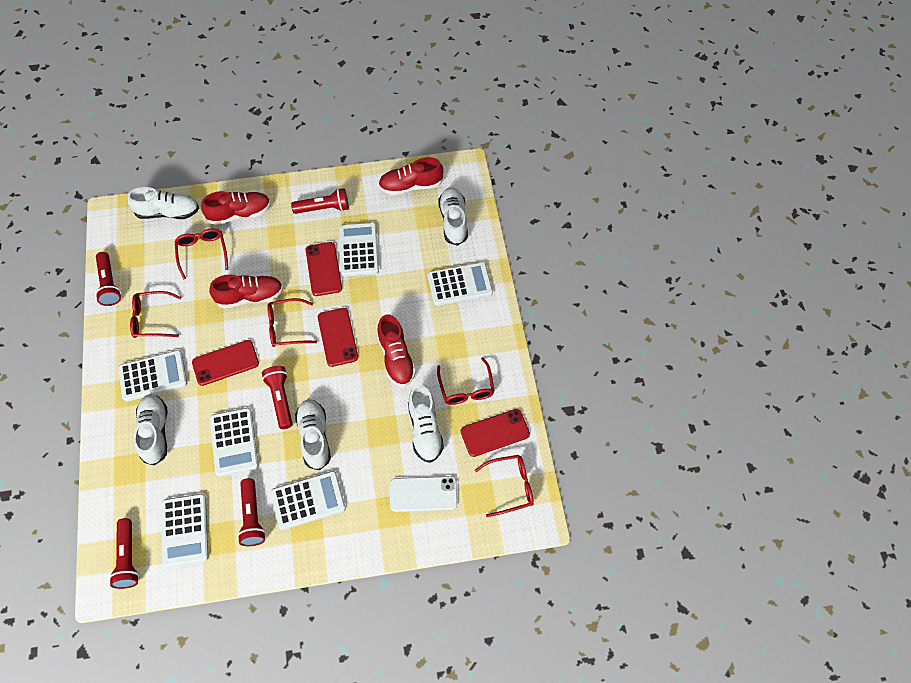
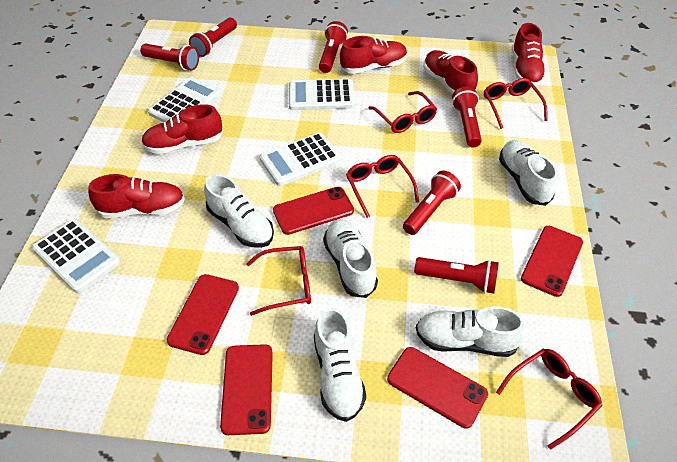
red flashlight: 5 -> 6
red phone: 4 -> 5
red shoe: 4 -> 5
white calculator: 6 -> 4
white phone: 1 -> 0

